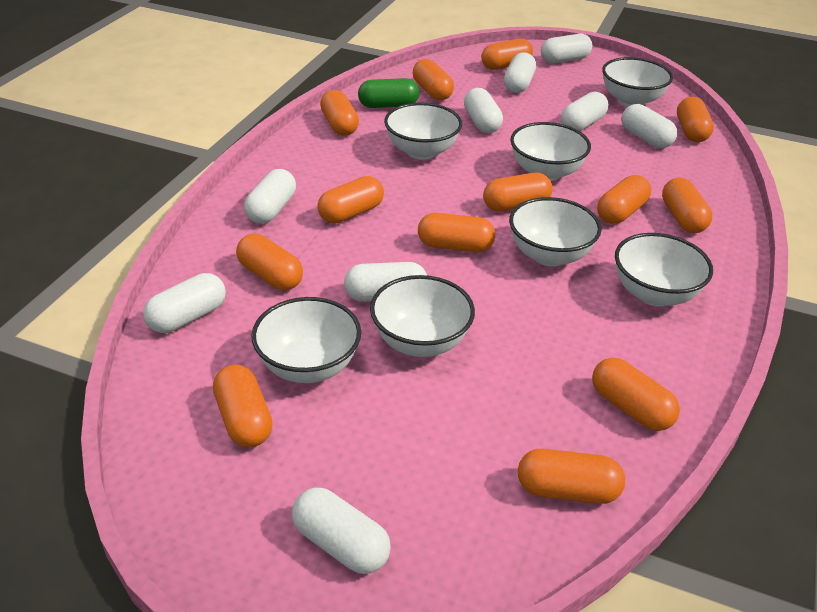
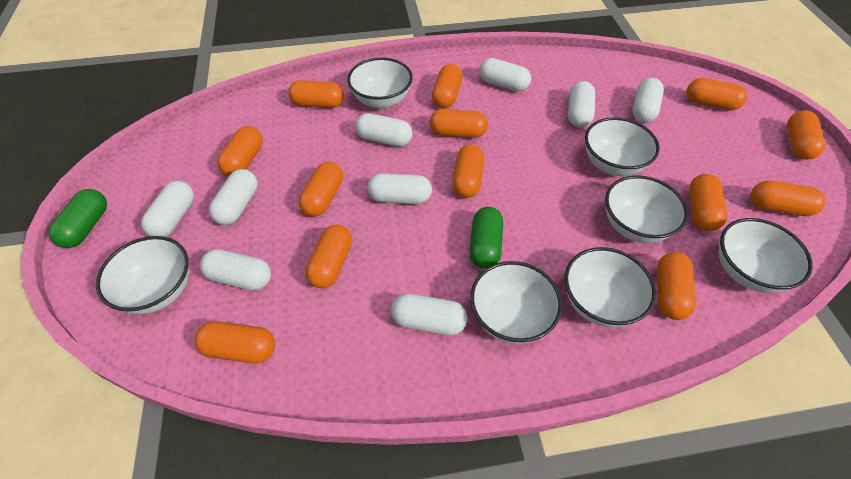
green capsule: 1 -> 2

